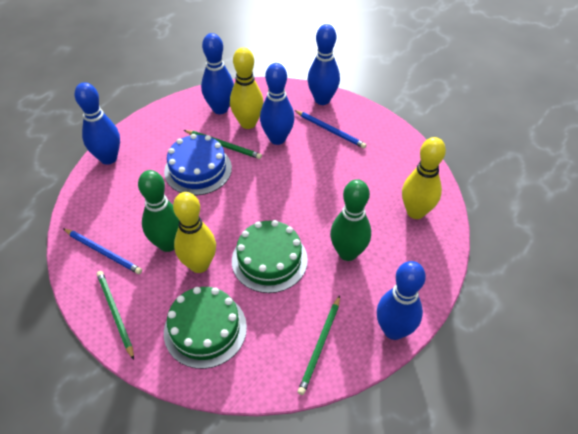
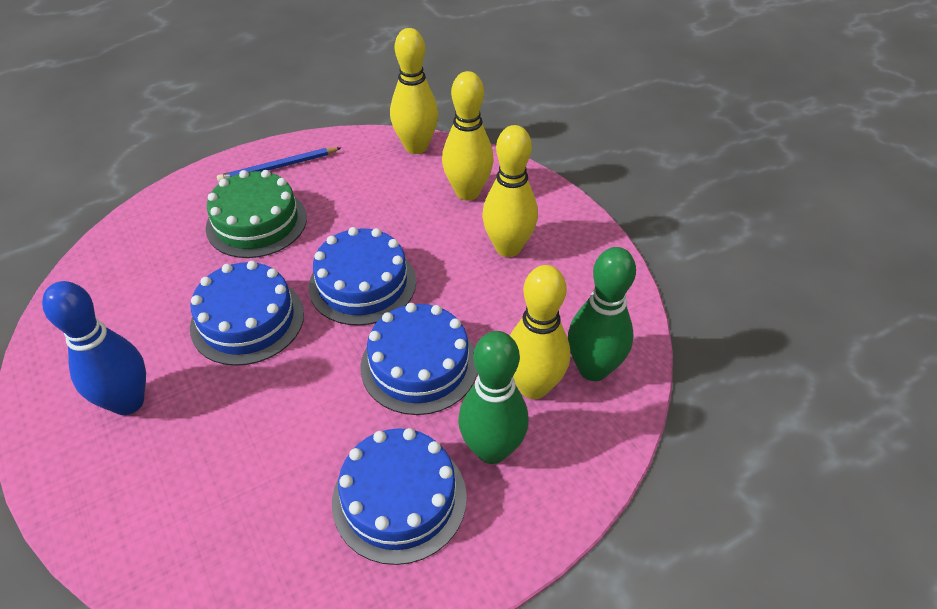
blue bowling pin: 5 -> 1
blue cake: 1 -> 4
blue pencil: 2 -> 1
green cake: 2 -> 1
green pencil: 3 -> 0
yellow bowling pin: 3 -> 4

